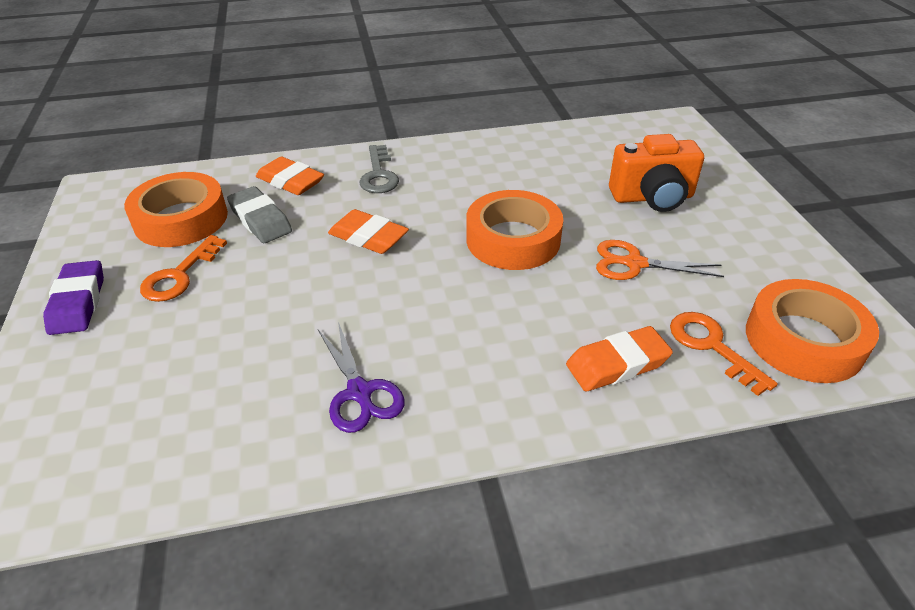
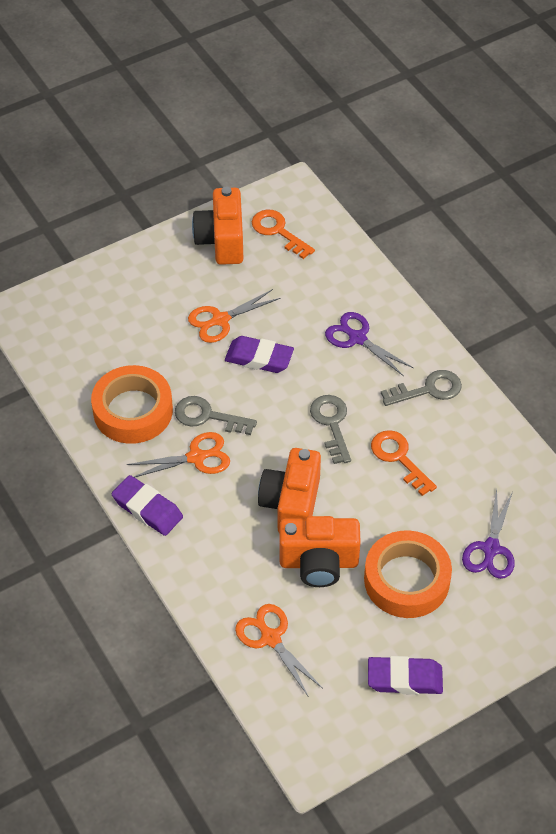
grey eraser: 1 -> 0
grey key: 1 -> 3
orange camera: 1 -> 3
orange eraser: 3 -> 0
orange scissors: 1 -> 3
orange tape: 3 -> 2
purple eraser: 1 -> 3
purple scissors: 1 -> 2

